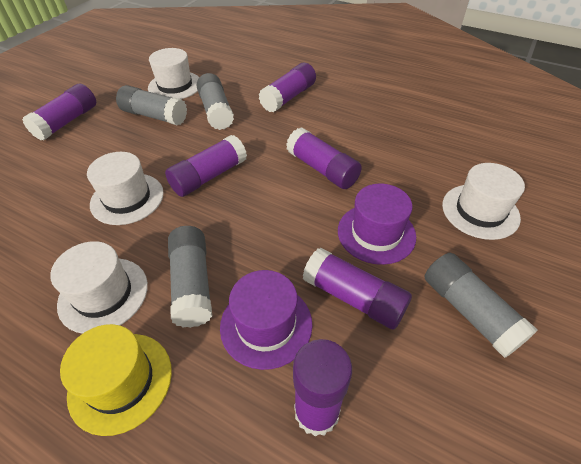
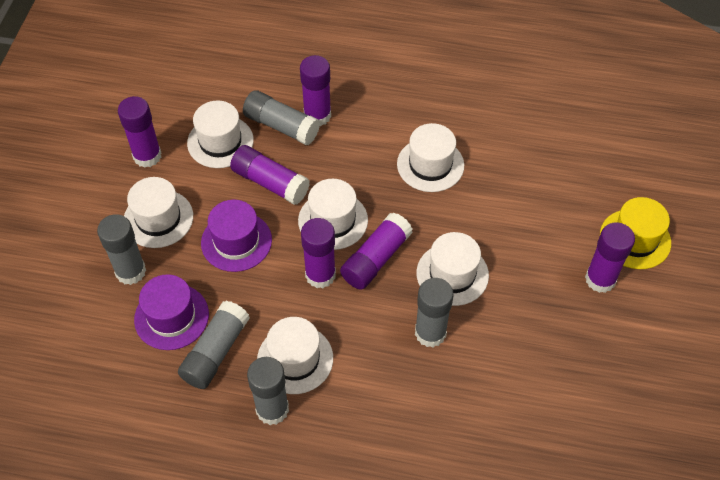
grey glue stick: 4 -> 5
white hat: 4 -> 6

